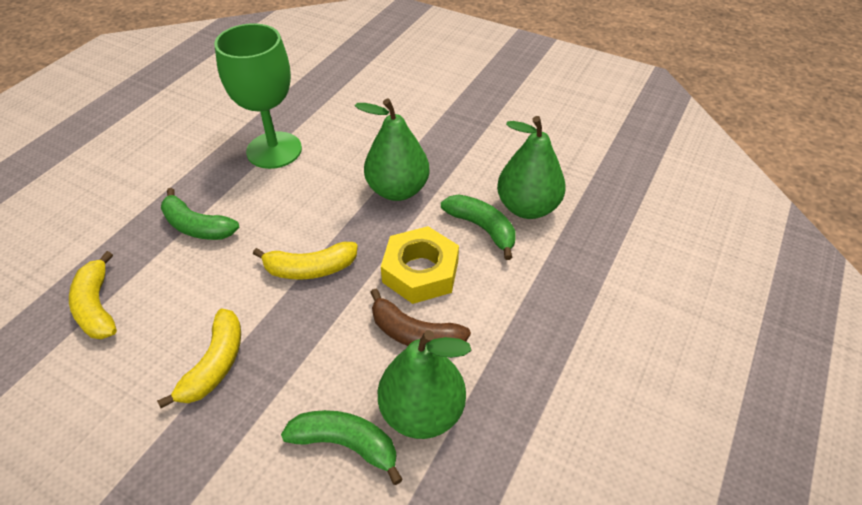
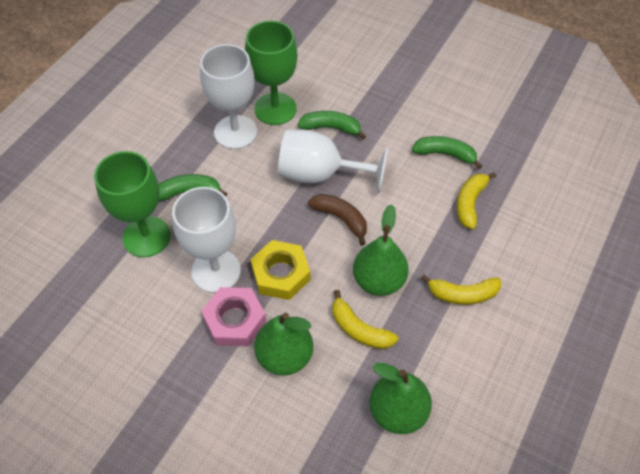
green goblet: 1 -> 2
pink nut: 0 -> 1
white goblet: 0 -> 3

